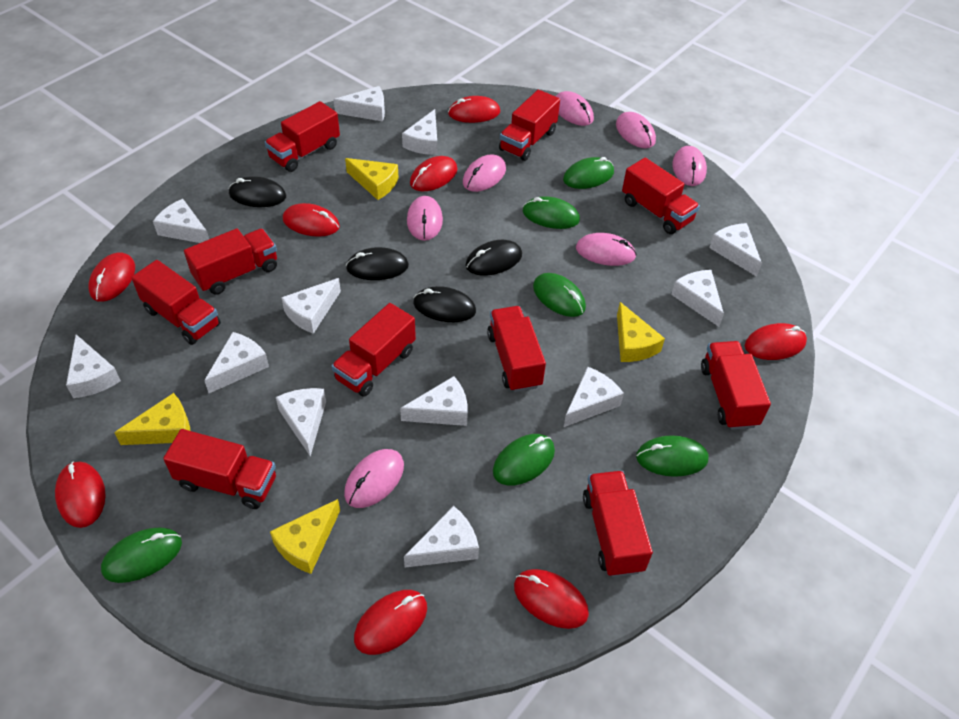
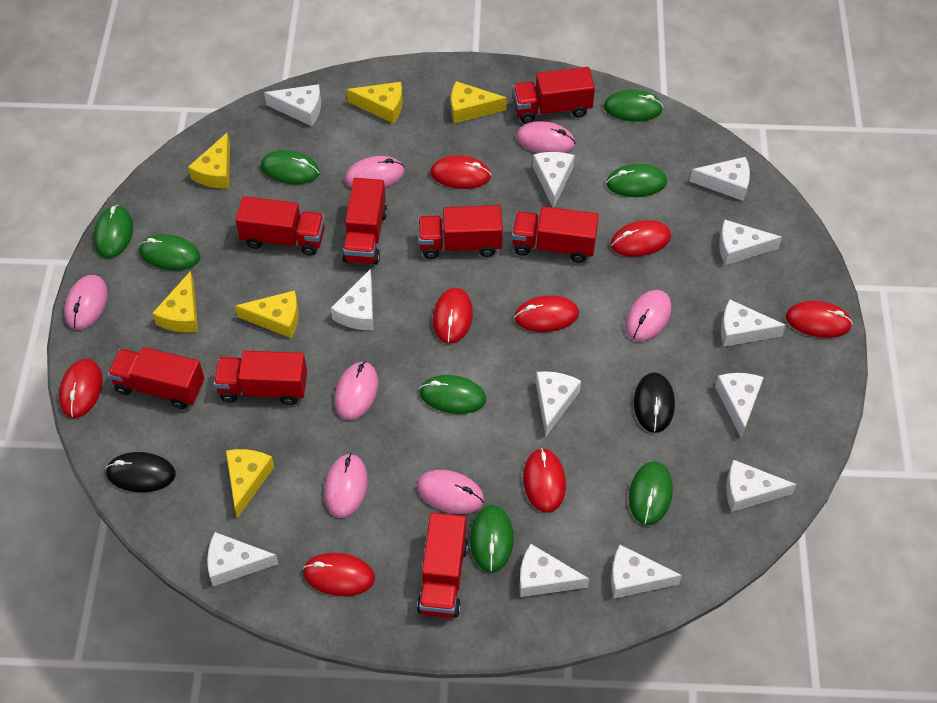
black mouse: 4 -> 2
green mouse: 6 -> 8
red truck: 10 -> 8
yellow cheese: 4 -> 6

